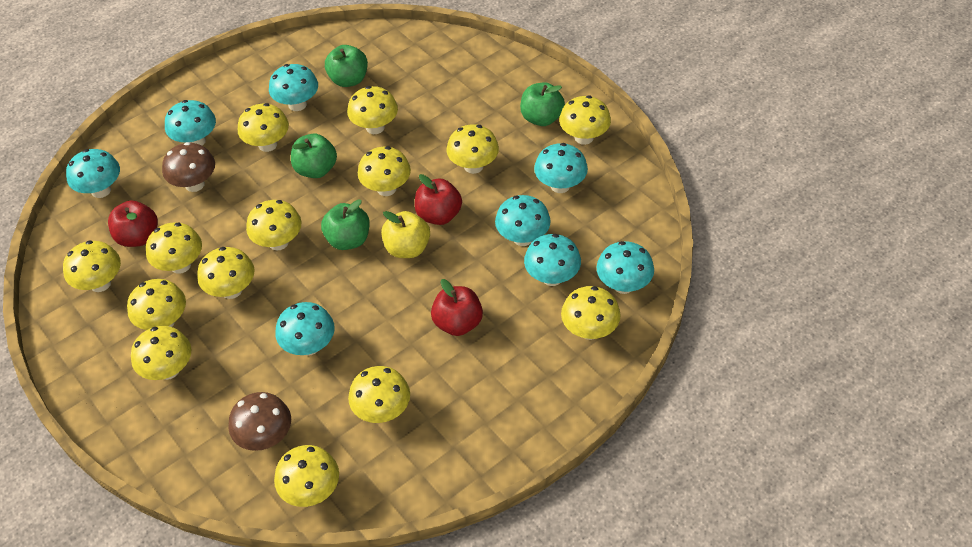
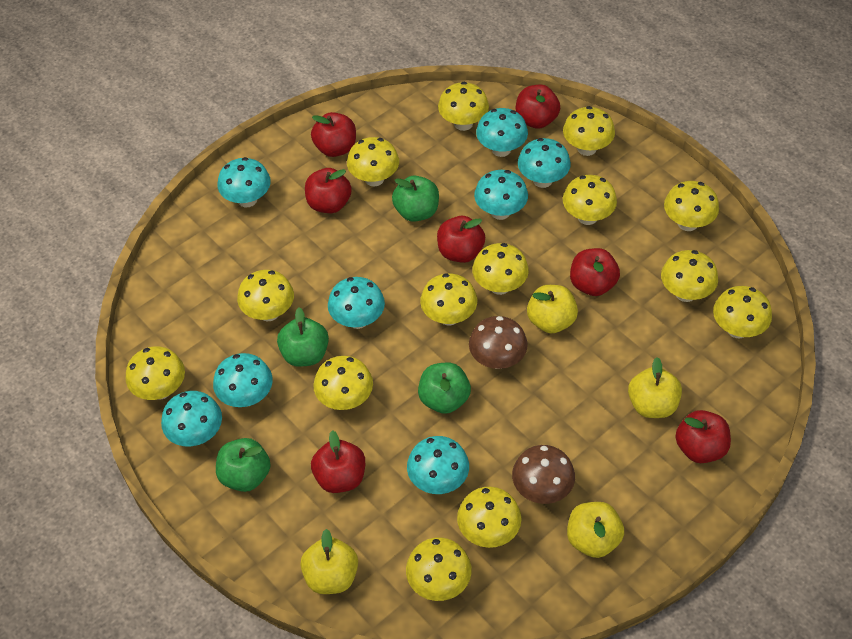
red apple: 3 -> 7
yellow apple: 1 -> 4

